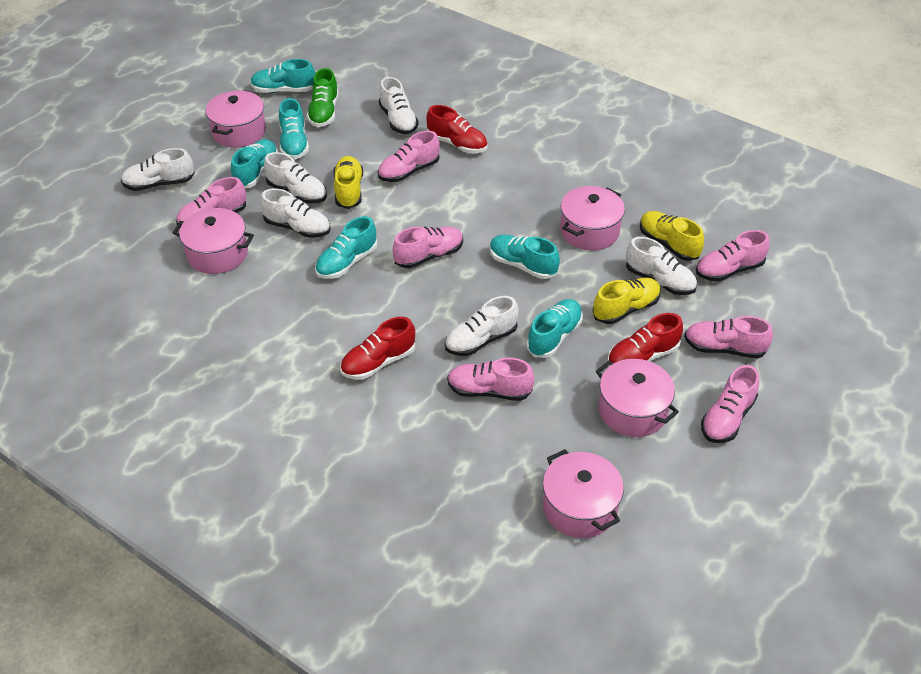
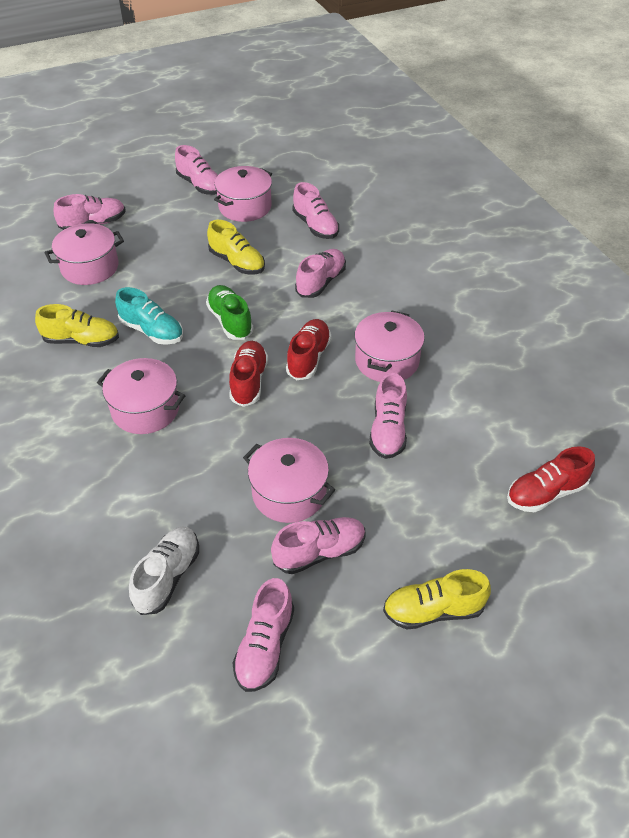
turquoise shoe: 6 -> 1
white shoe: 6 -> 1

